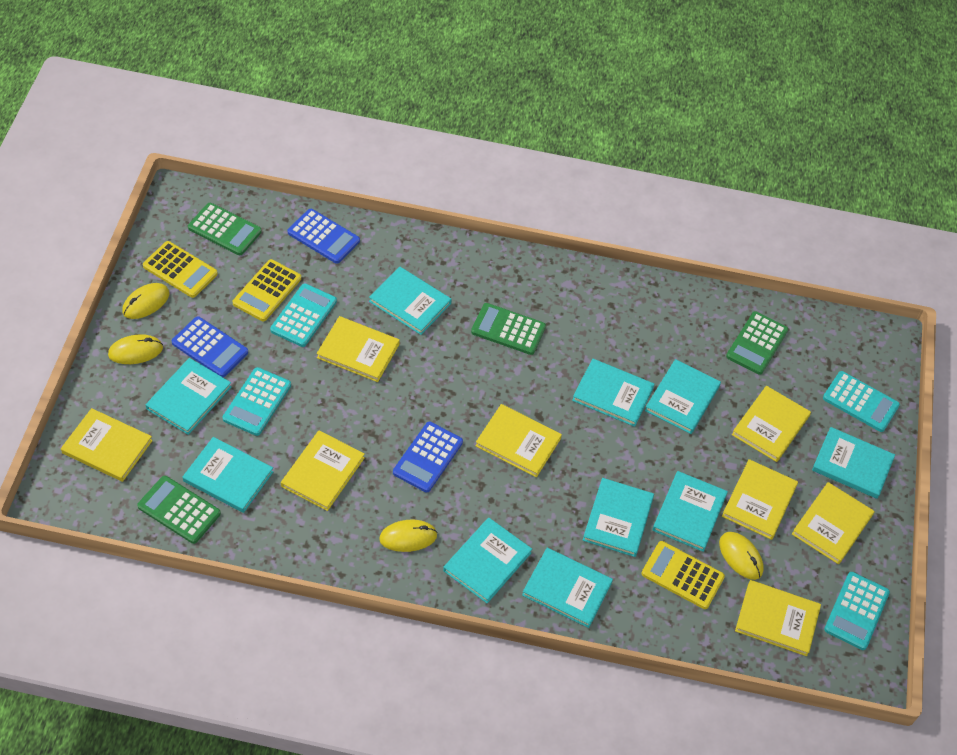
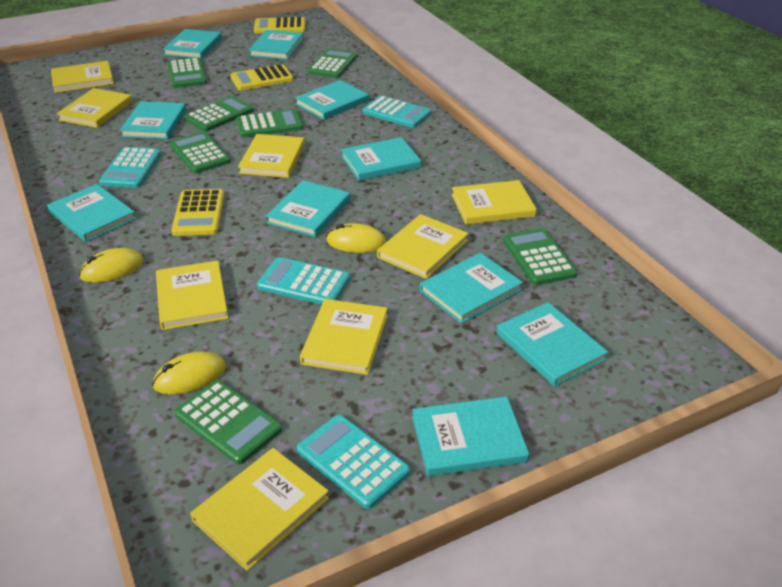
blue calculator: 3 -> 0
green calculator: 4 -> 7
yellow mouse: 4 -> 3

